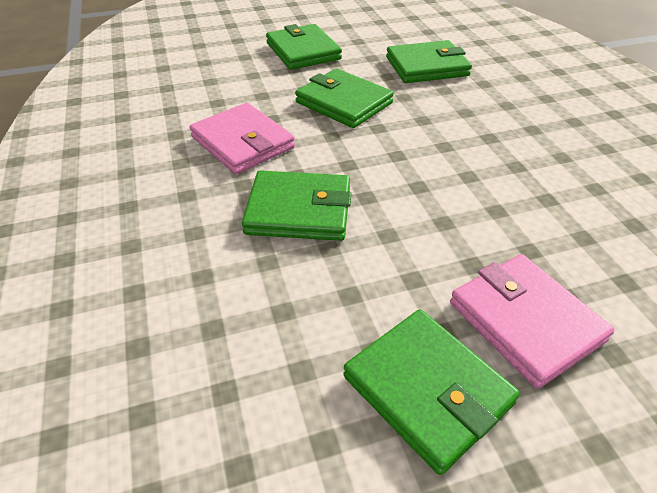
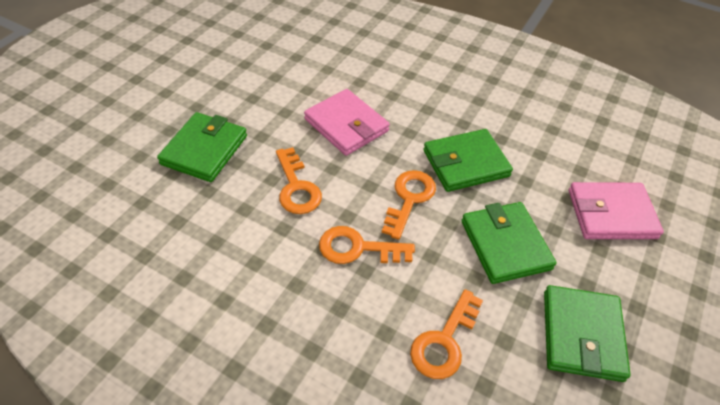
green wallet: 5 -> 4
orange key: 0 -> 4

